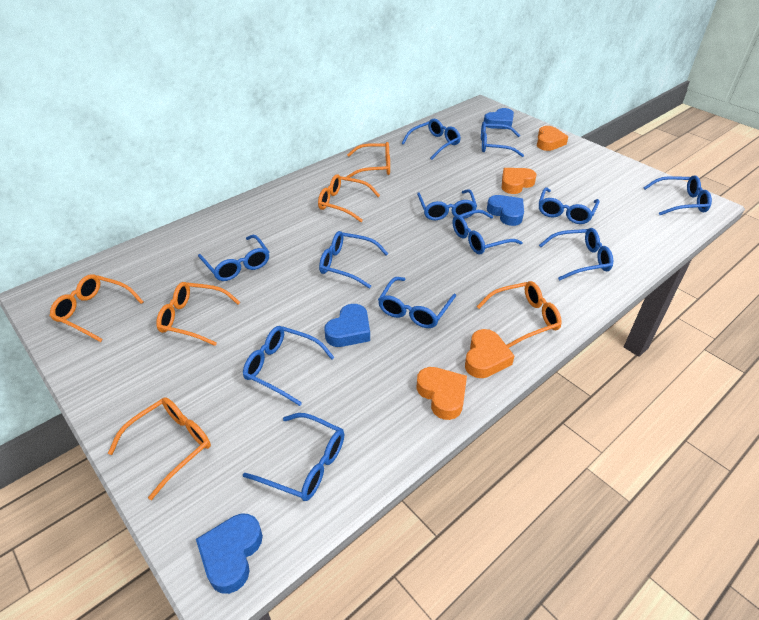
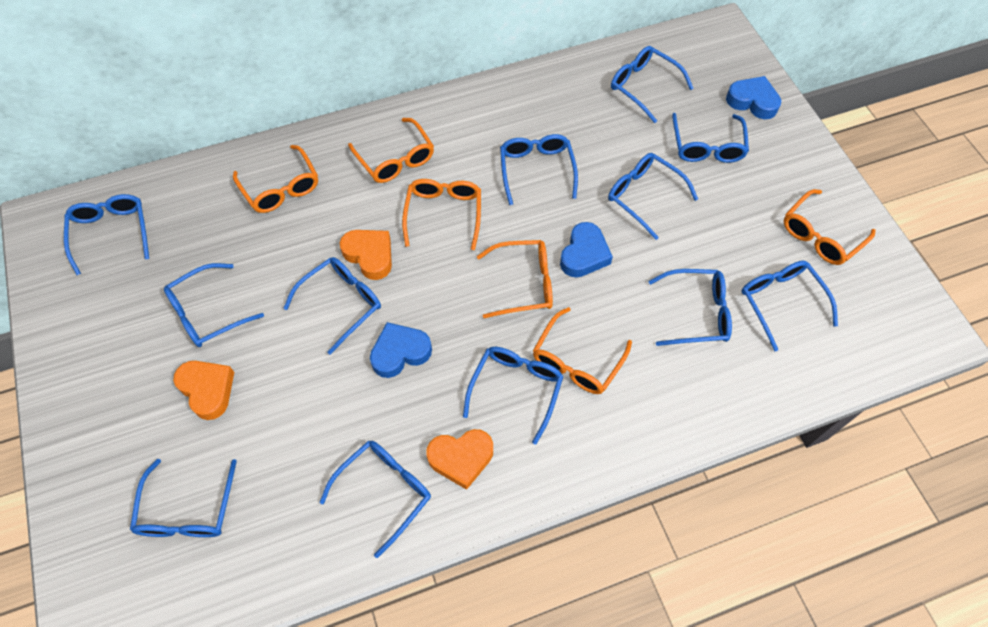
blue heart: 4 -> 3
orange heart: 4 -> 3

